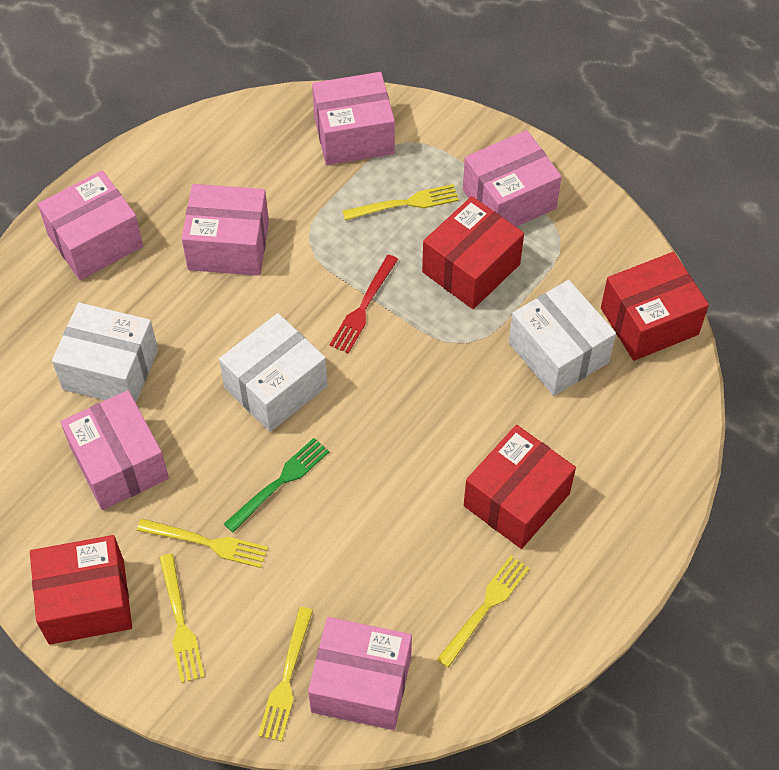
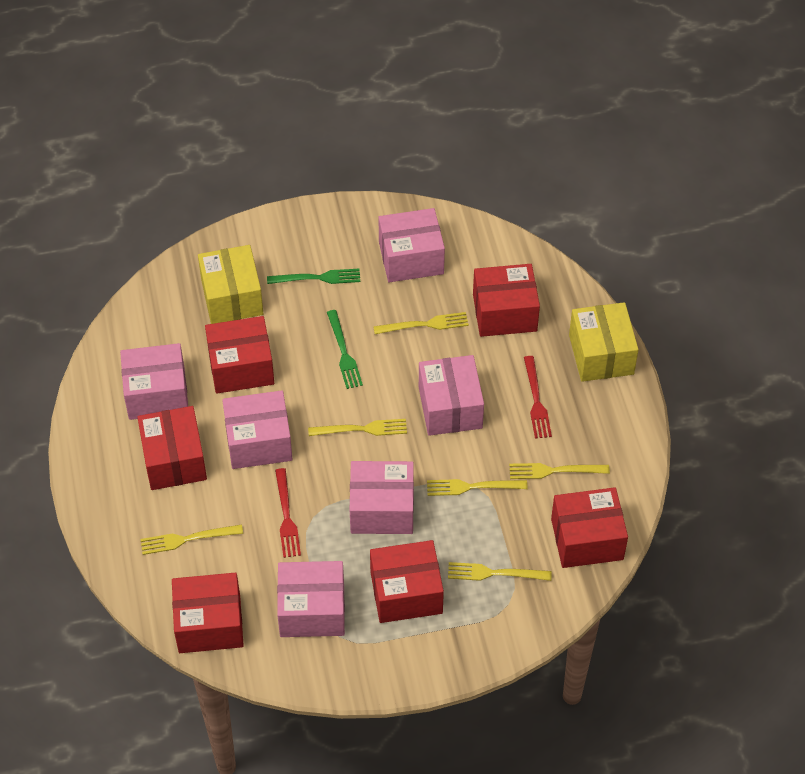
green fork: 1 -> 2
red box: 4 -> 6
red fork: 1 -> 2
white box: 3 -> 0
yellow box: 0 -> 2
yellow fork: 5 -> 6

